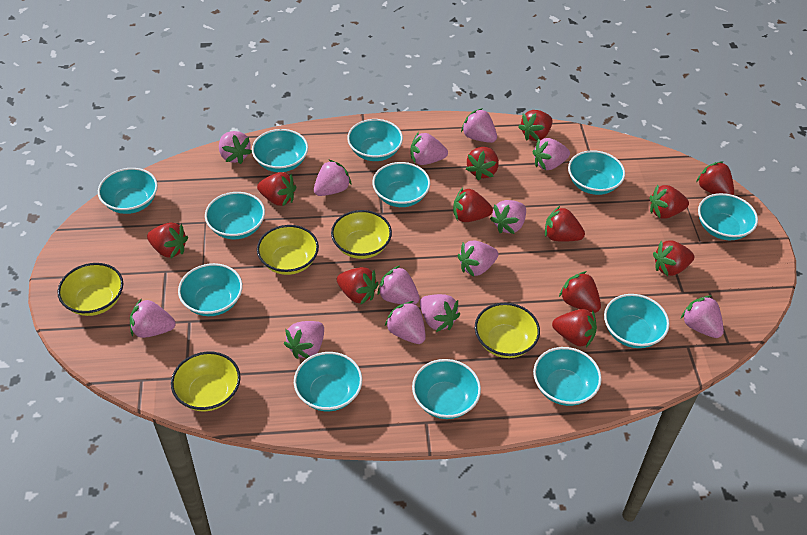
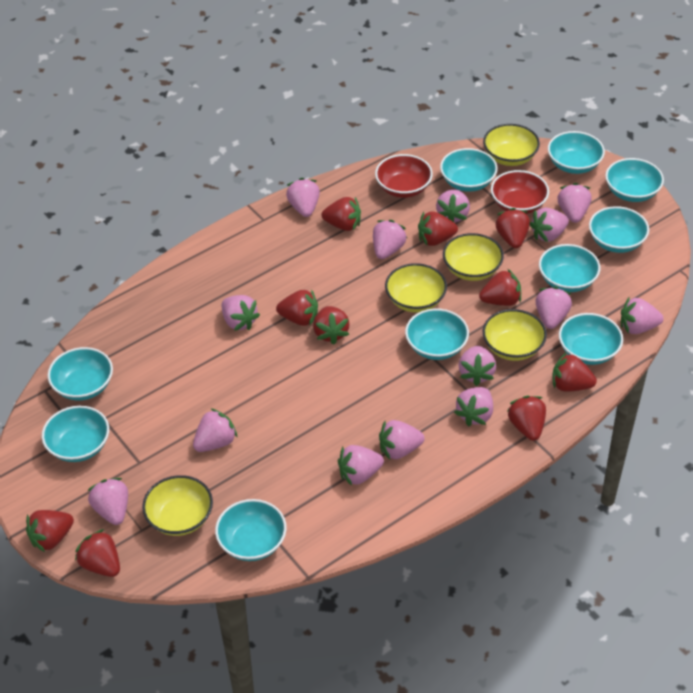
pink strawberry: 13 -> 14
red bowl: 0 -> 2
red strawberry: 12 -> 10
turquoise bowl: 12 -> 10

